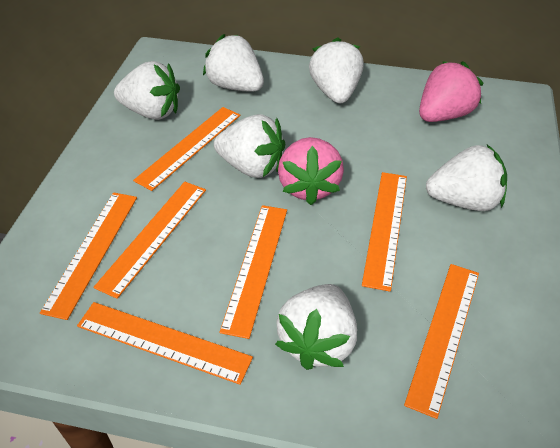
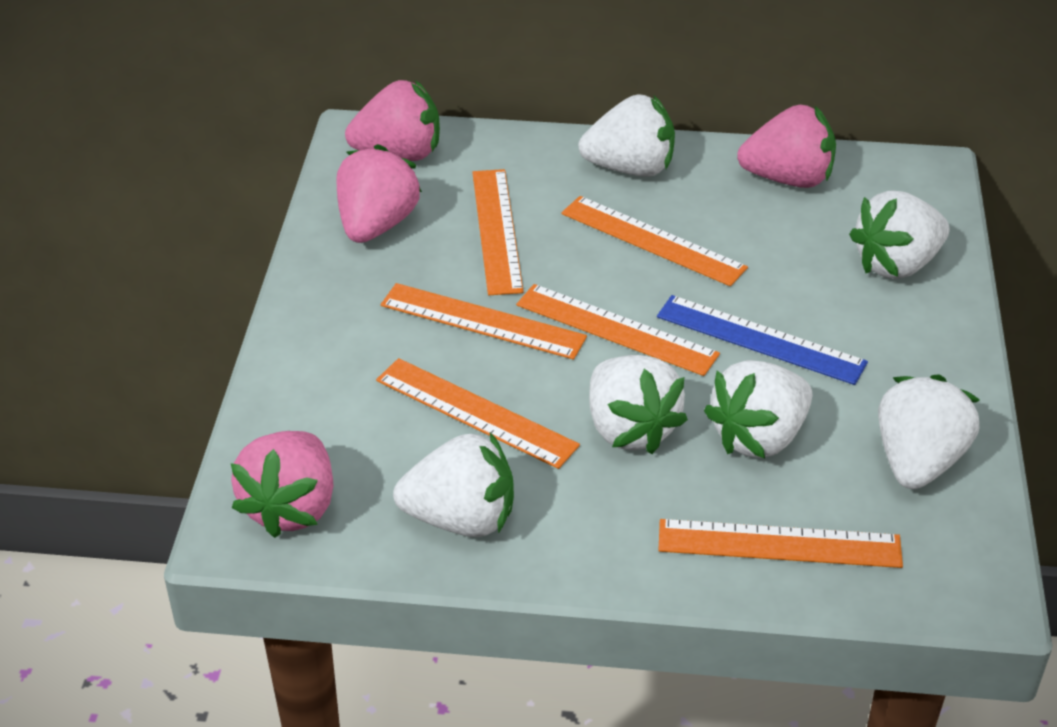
blue ruler: 0 -> 1
orange ruler: 7 -> 6
pink strawberry: 2 -> 4

